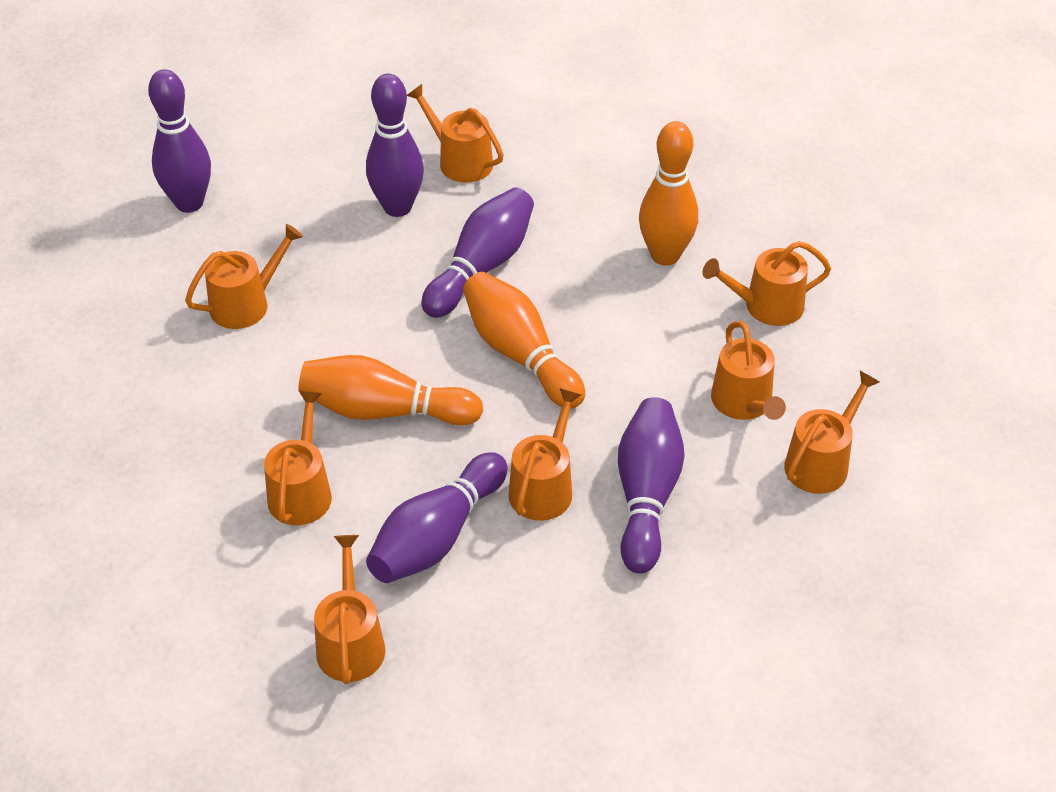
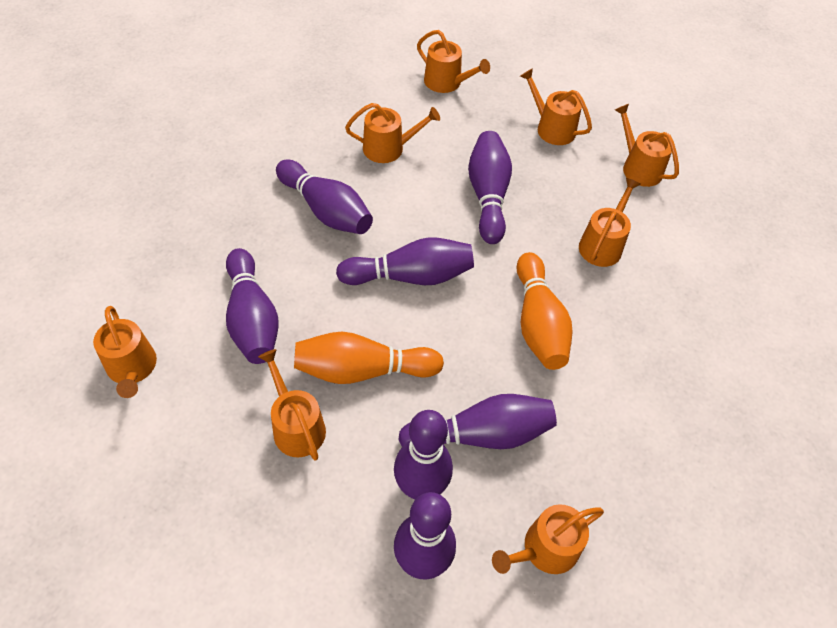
orange bowling pin: 3 -> 2
purple bowling pin: 5 -> 7

